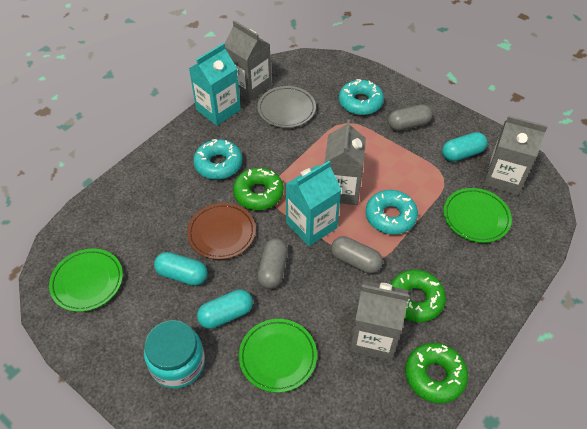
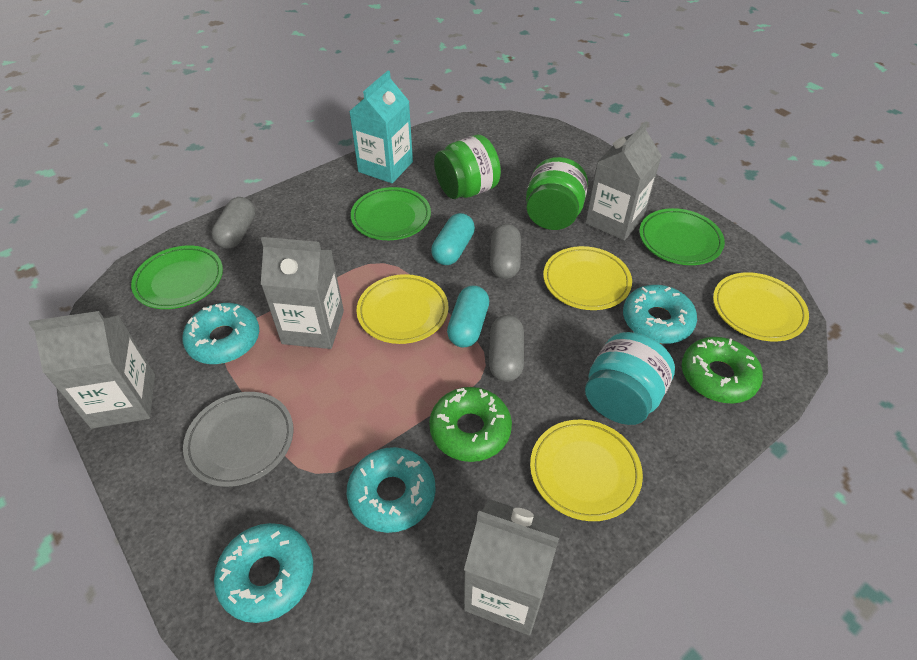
brown plate: 1 -> 0
green donut: 3 -> 2
green jar: 0 -> 2
turquoise capsule: 3 -> 2
turquoise carton: 2 -> 1
turquoise donut: 3 -> 4
yellow plate: 0 -> 4

